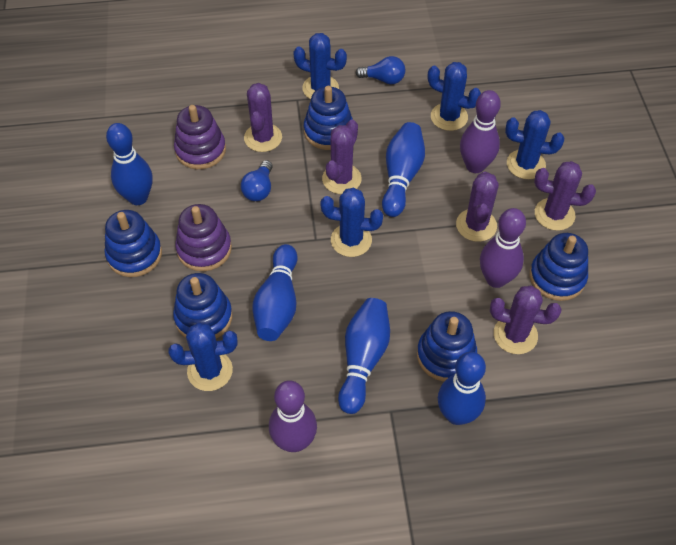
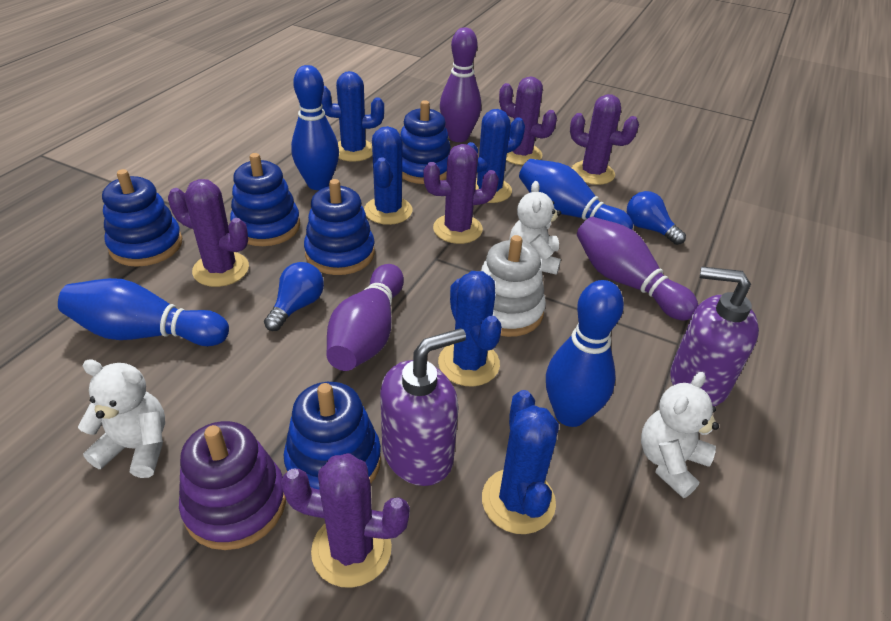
blue bowling pin: 5 -> 4
purple soap dispenser: 0 -> 2
purple stacking toy: 2 -> 1
white stacking toy: 0 -> 1
white teddy bear: 0 -> 3

